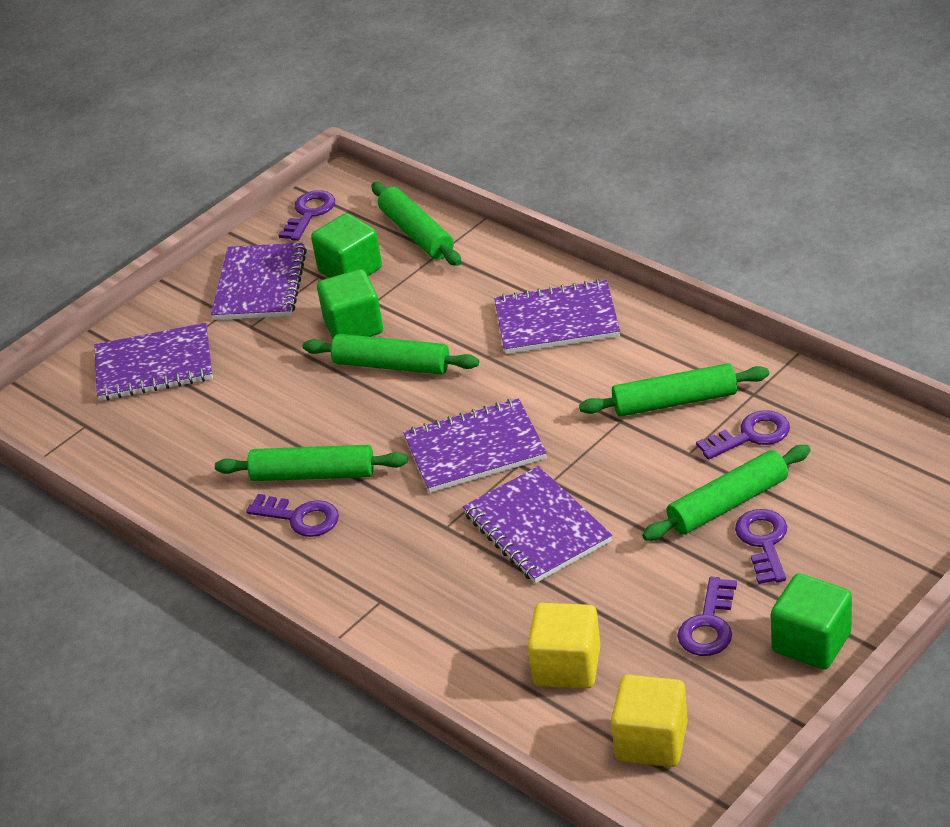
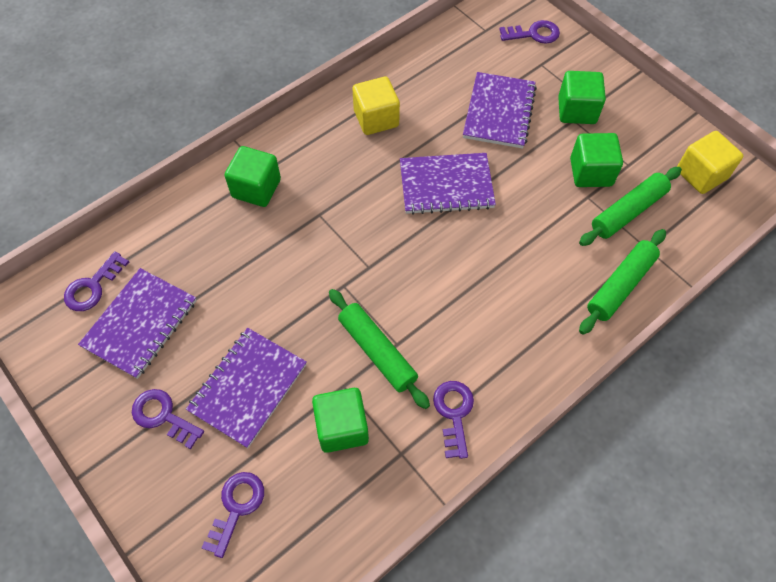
green cube: 3 -> 4
green rolling pin: 5 -> 3
purple notebook: 5 -> 4

